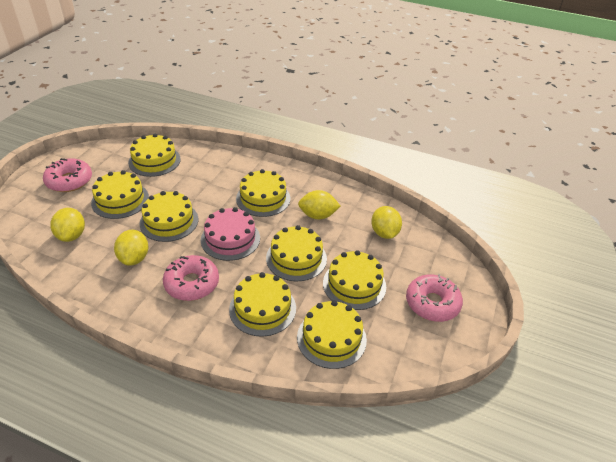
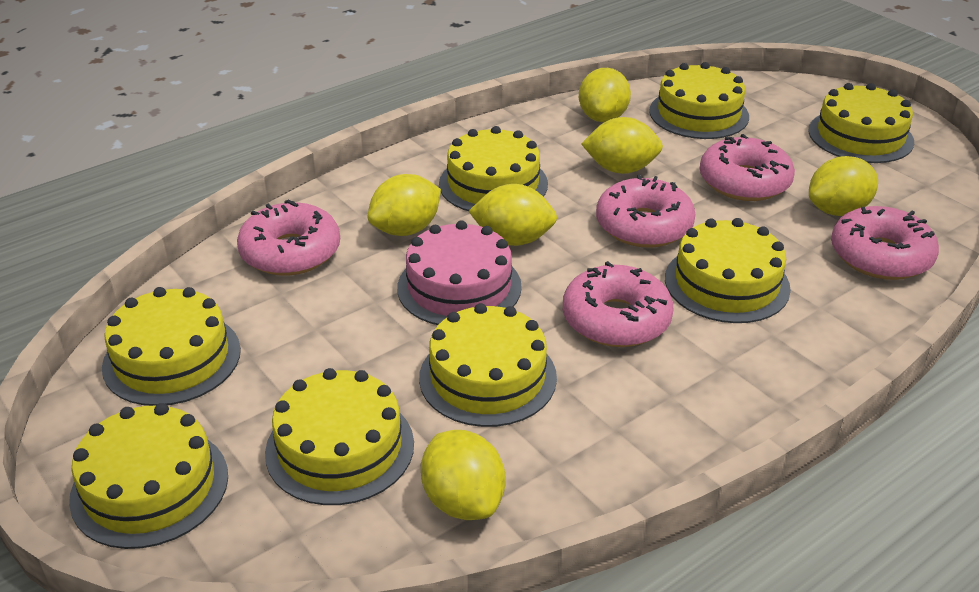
pink donut: 3 -> 5
yellow lemon: 4 -> 6

